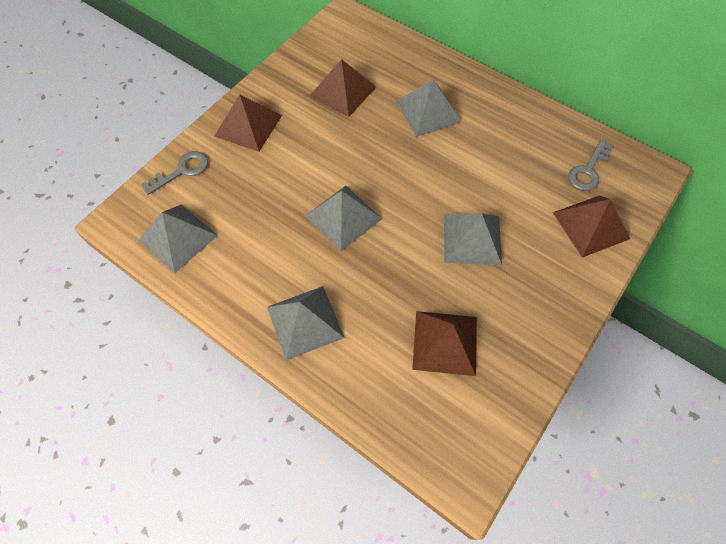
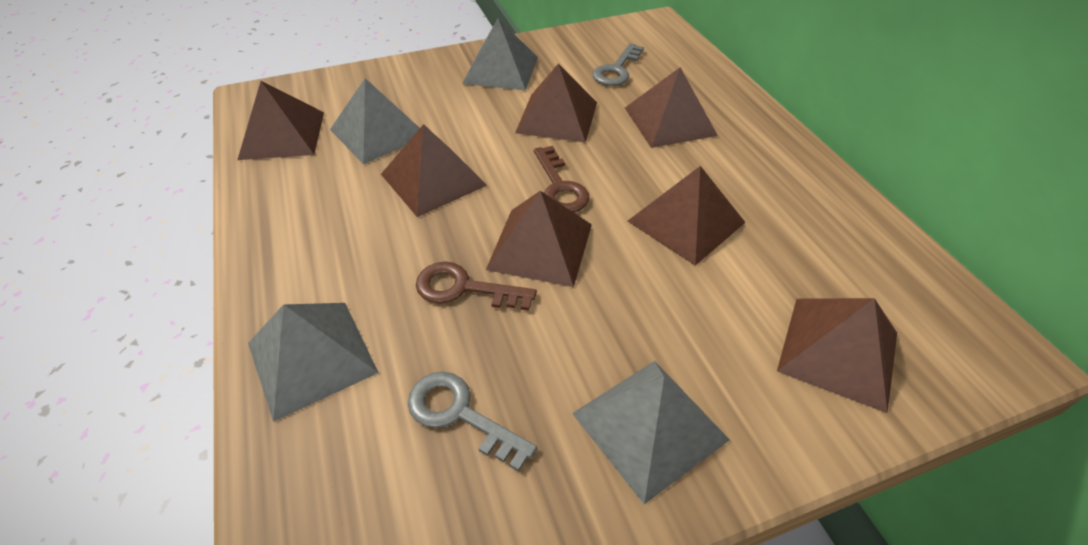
brown key: 0 -> 2
brown pyramid: 4 -> 7
grey pyramid: 5 -> 4

